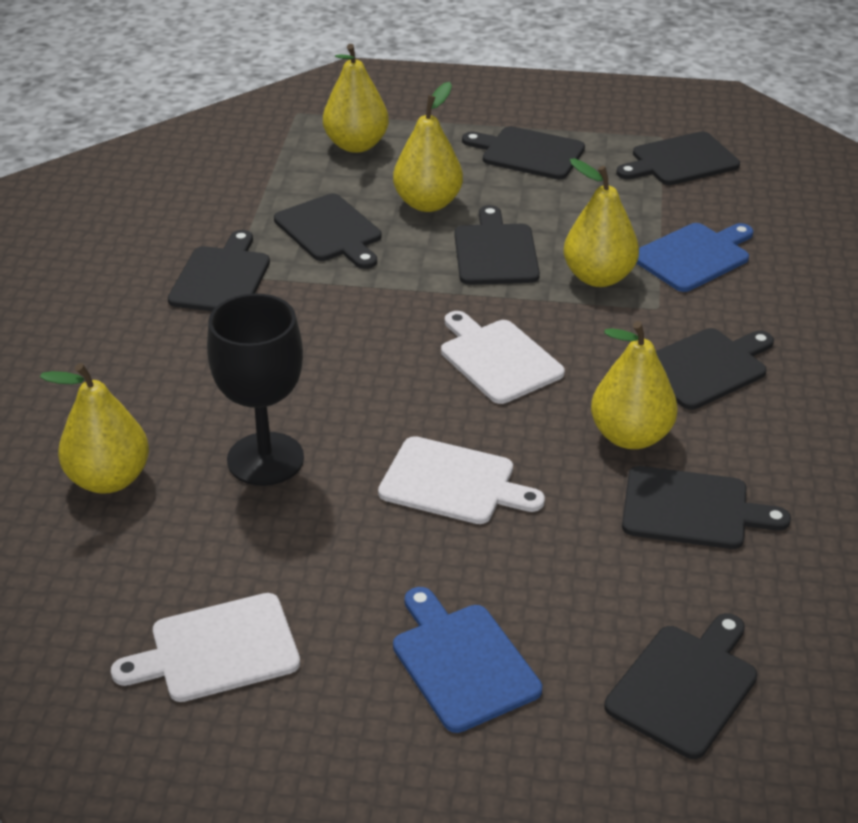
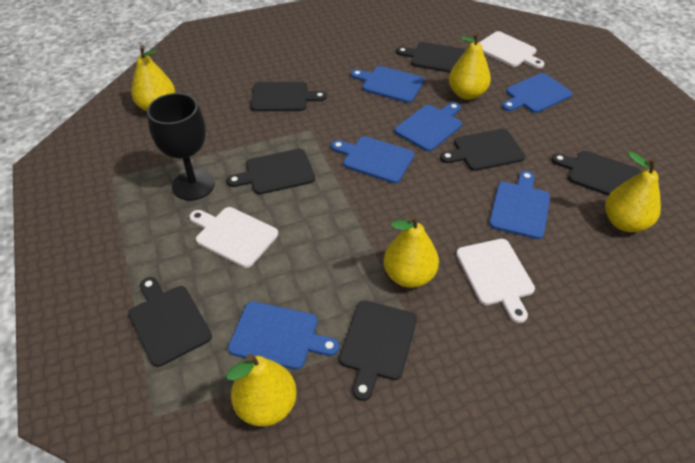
black cutting board: 8 -> 7
blue cutting board: 2 -> 6

